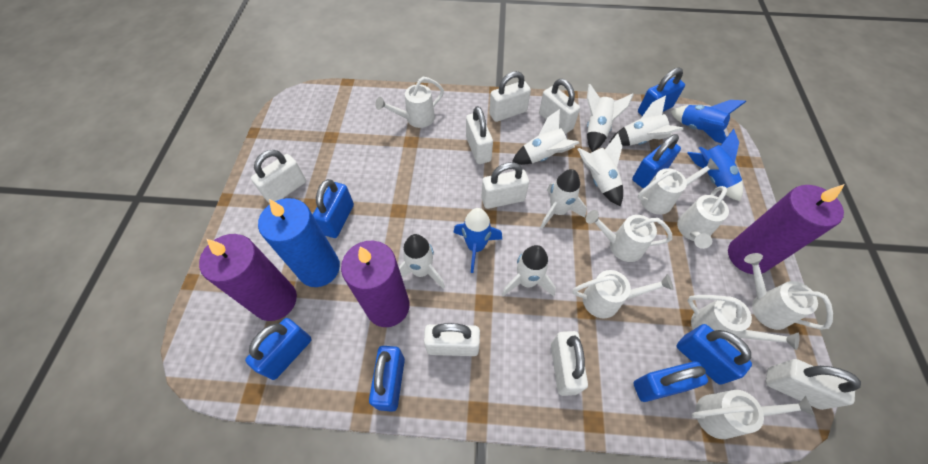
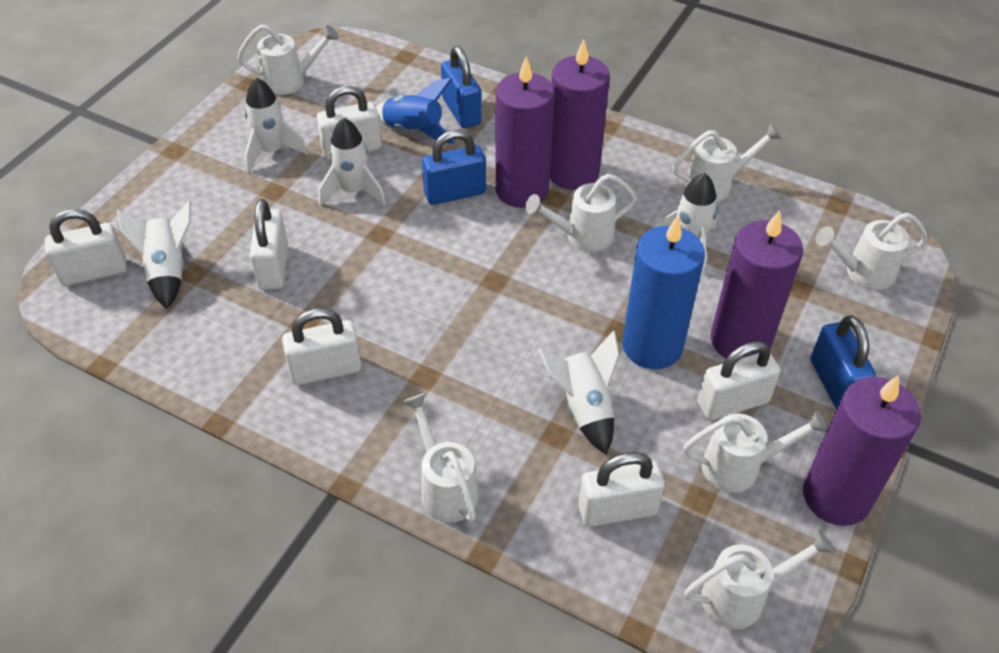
blue padlock: 7 -> 3
blue rocket: 3 -> 1
purple candle: 3 -> 4
white padlock: 8 -> 6
white rocket: 7 -> 5
white watering can: 8 -> 7

